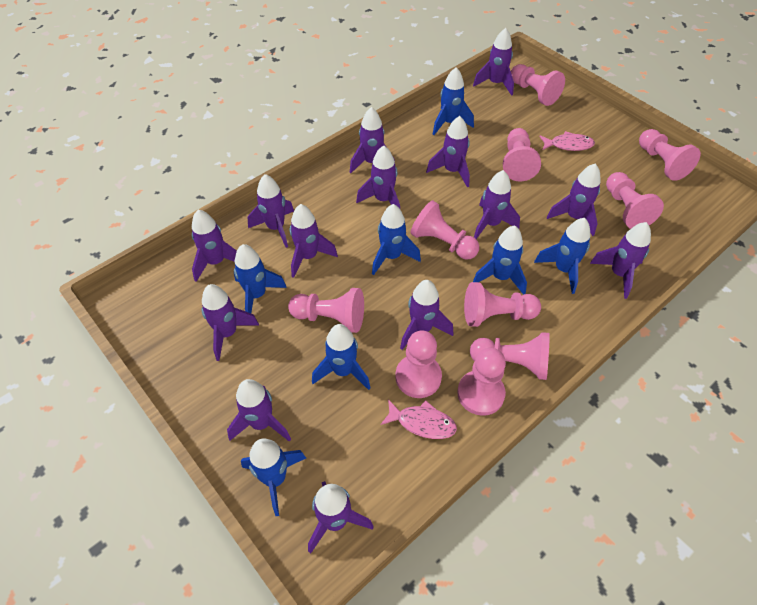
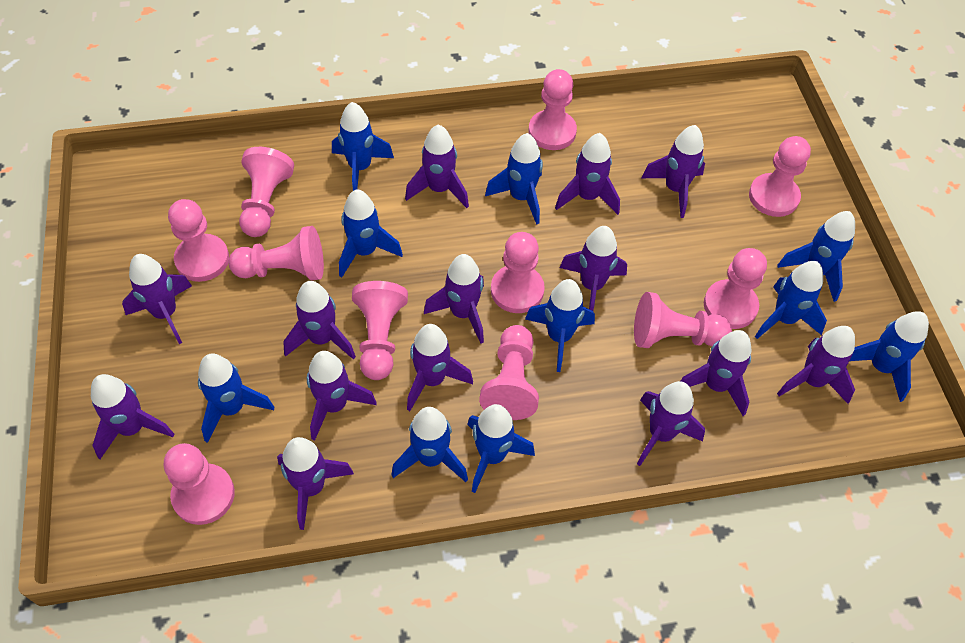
blue rocket: 7 -> 10
pink fish: 2 -> 0
pink pawn: 10 -> 11

